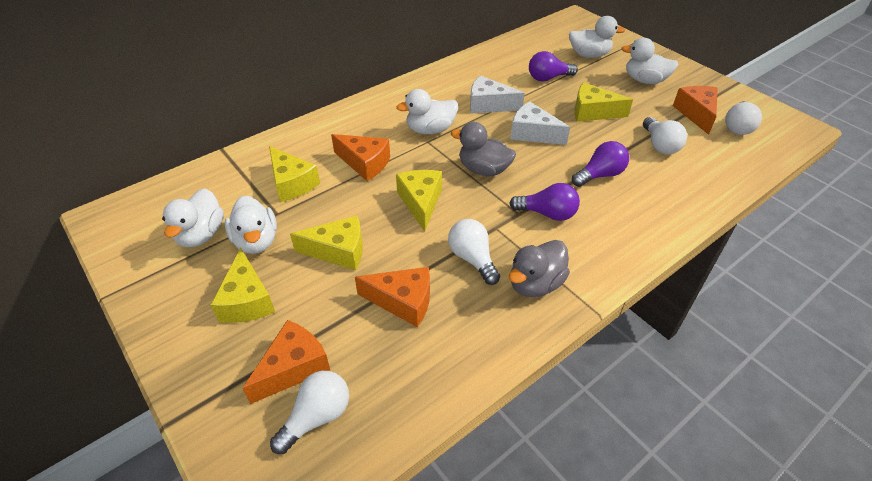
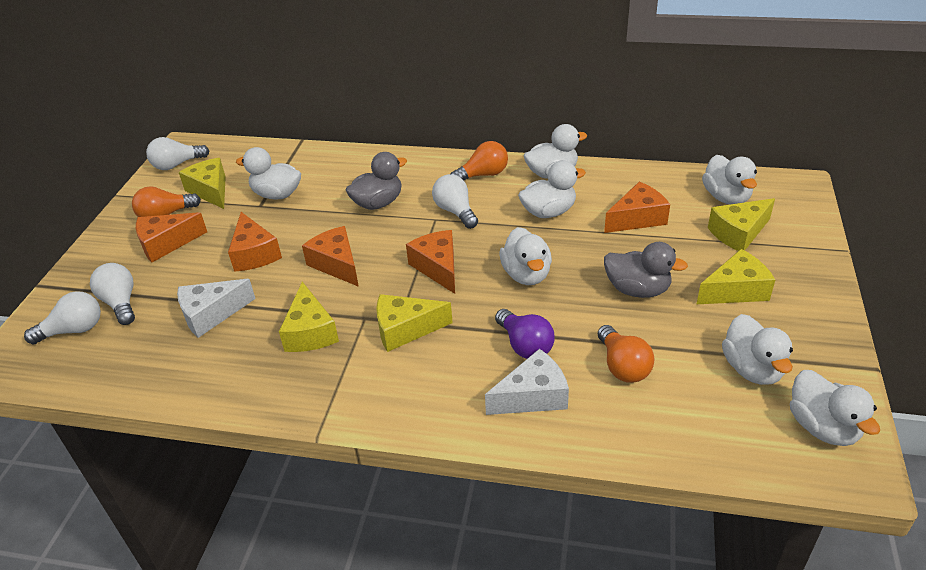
orange cheese: 4 -> 5
orange light bulb: 0 -> 3
purple light bulb: 3 -> 1
white duck: 5 -> 7

